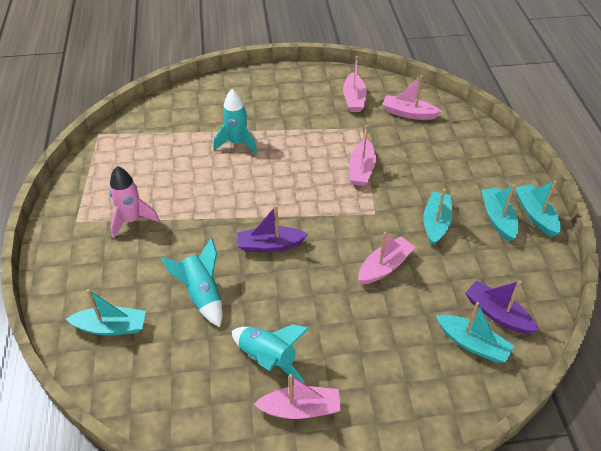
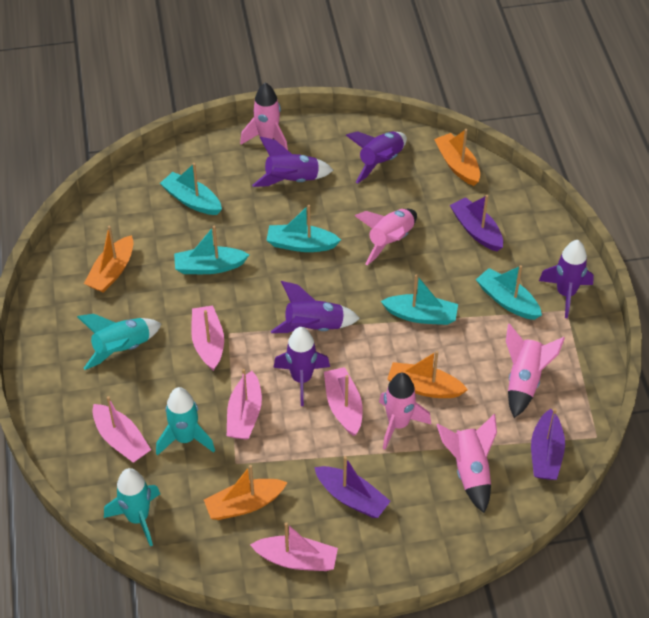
orange boat: 0 -> 4
pink rocket: 1 -> 5
purple boat: 2 -> 3
purple rocket: 0 -> 5

